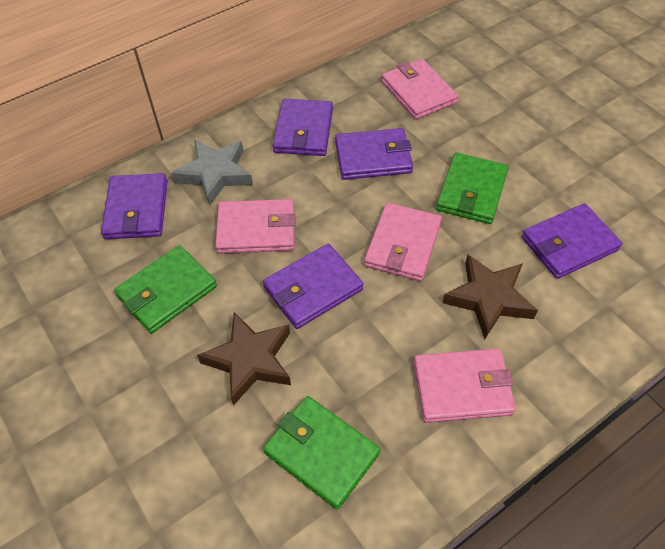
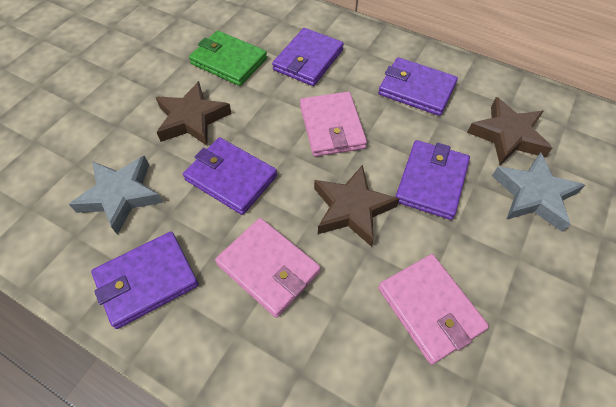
brown star: 2 -> 3
green wallet: 3 -> 1
grey star: 1 -> 2
pink wallet: 4 -> 3

